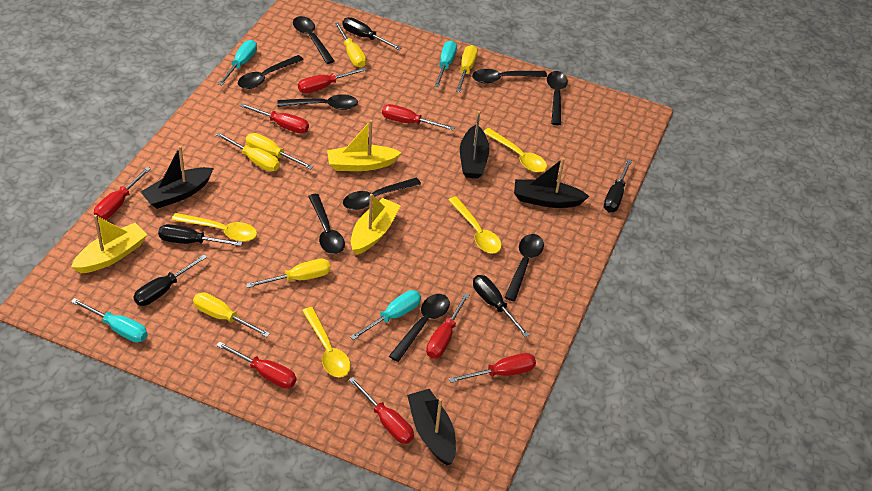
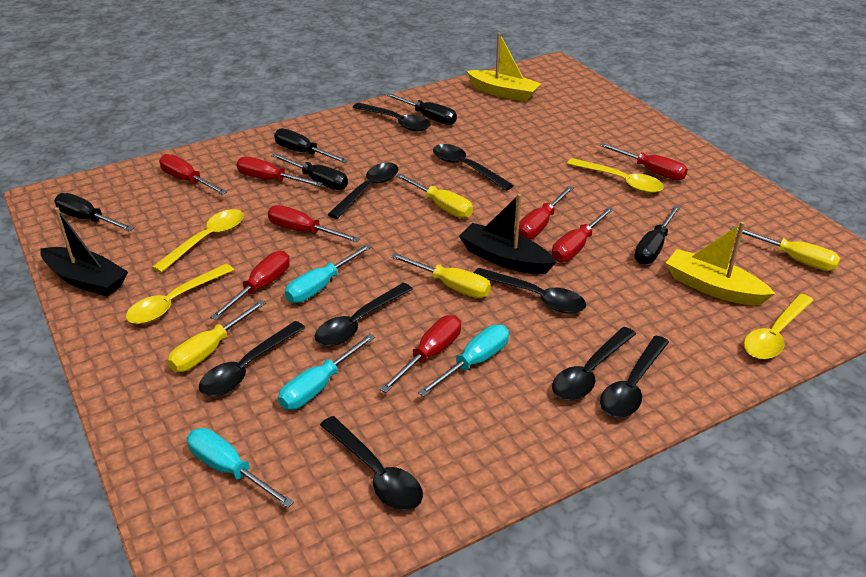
black boat: 4 -> 2
yellow boat: 3 -> 2
yellow screwdriver: 6 -> 4

